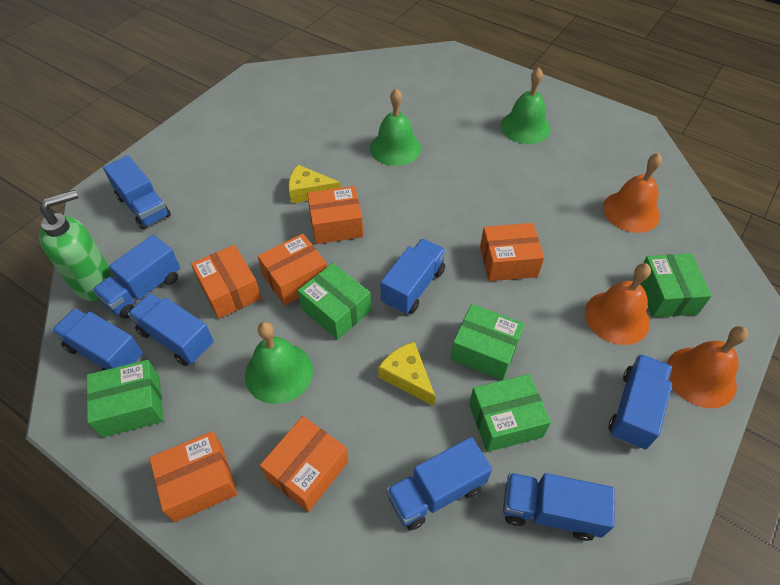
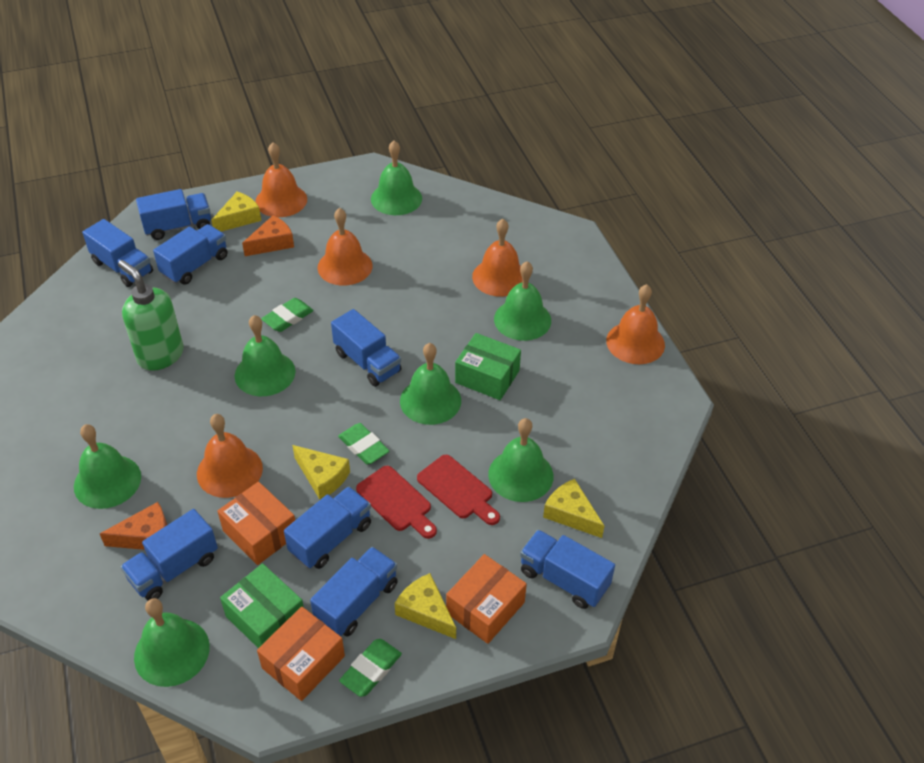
green bell: 3 -> 7
green box: 5 -> 2
green eraser: 0 -> 3
orange bell: 3 -> 5
orange box: 6 -> 3
orange cheese: 0 -> 2
red cutting board: 0 -> 2
yellow cheese: 2 -> 4

